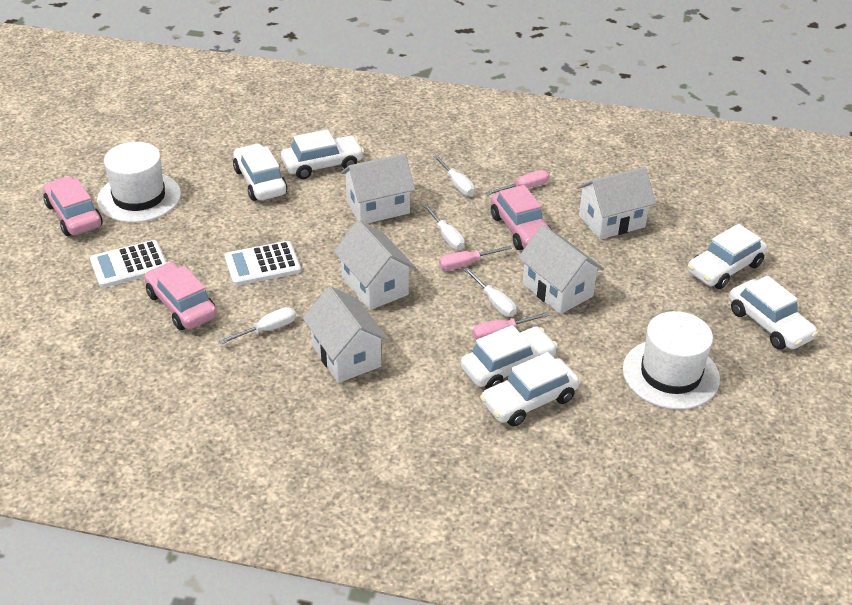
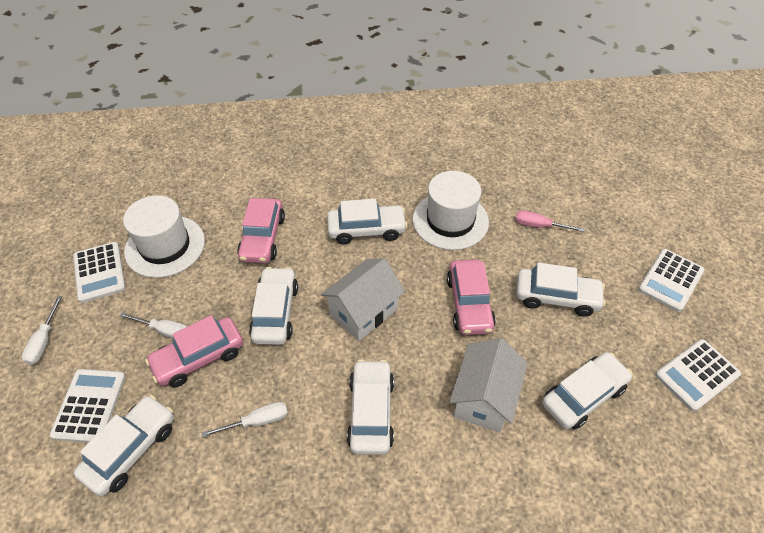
pink screwdriver: 3 -> 1
white calculator: 2 -> 4
white house: 5 -> 2
white screwdriver: 4 -> 3

